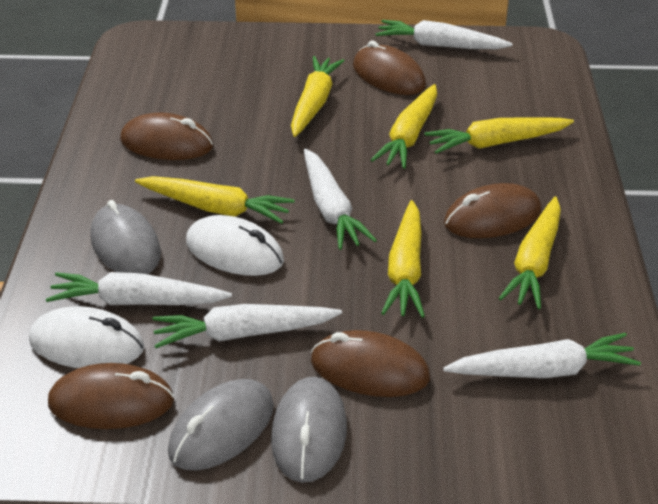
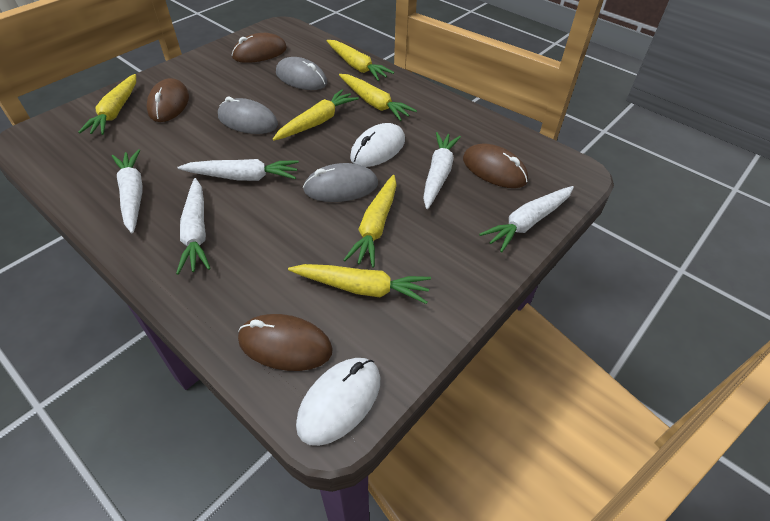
brown mouse: 5 -> 4

